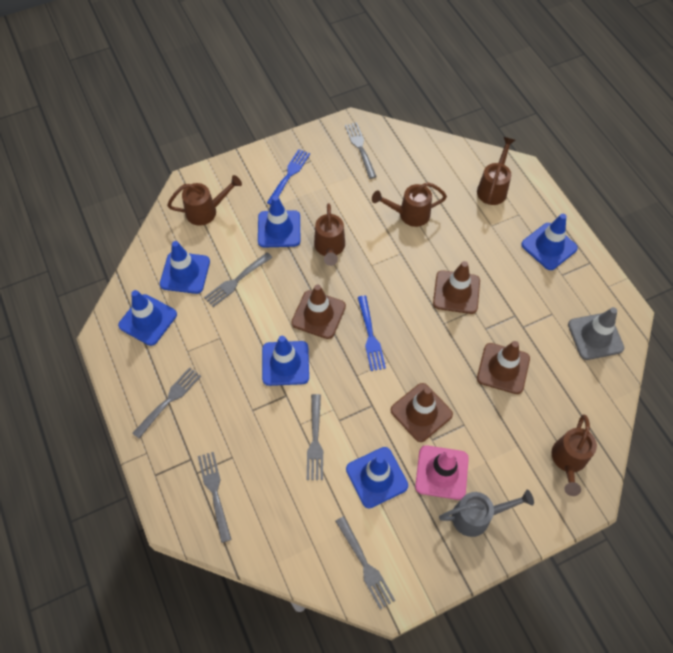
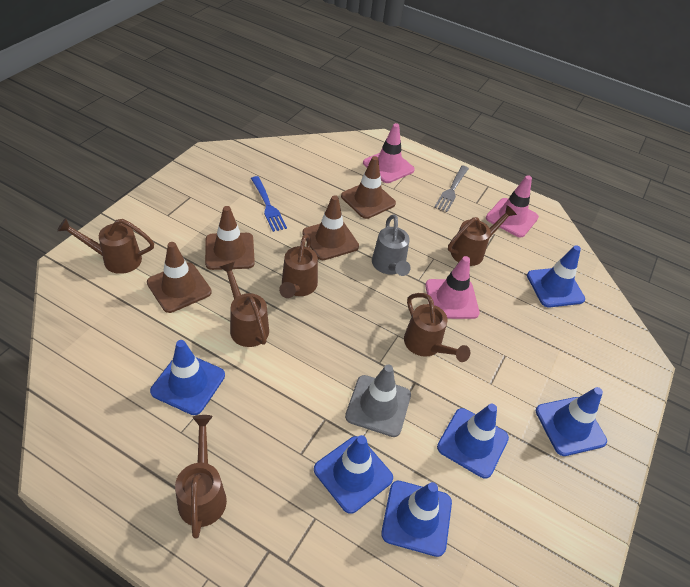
blue fork: 2 -> 1
brown watering can: 5 -> 6
grey fork: 6 -> 1
pink traffic cone: 1 -> 3

